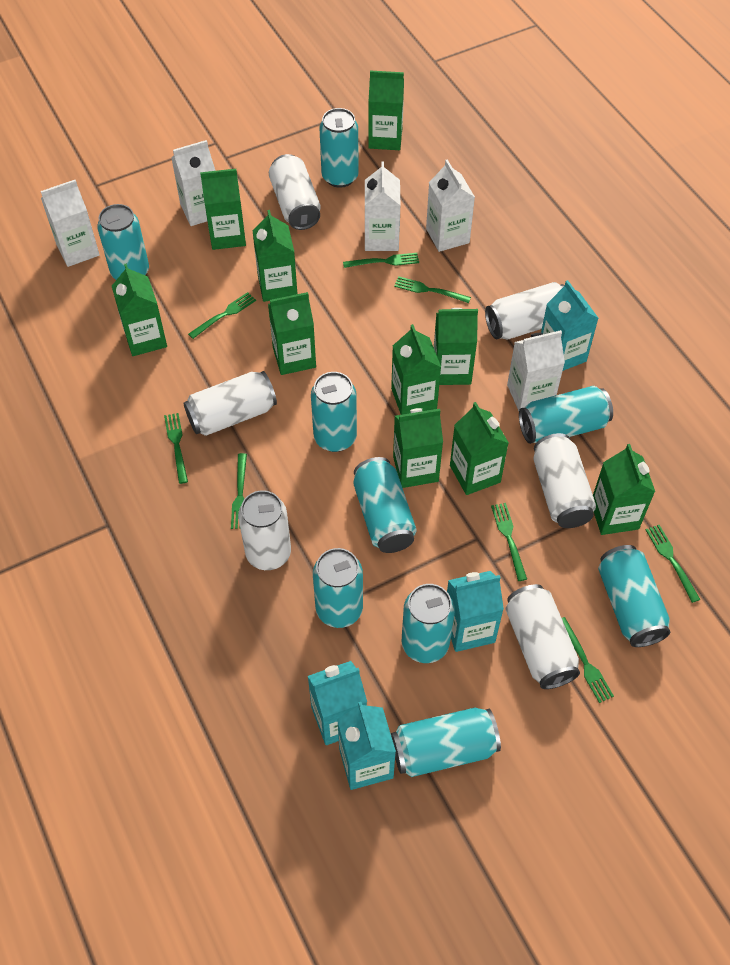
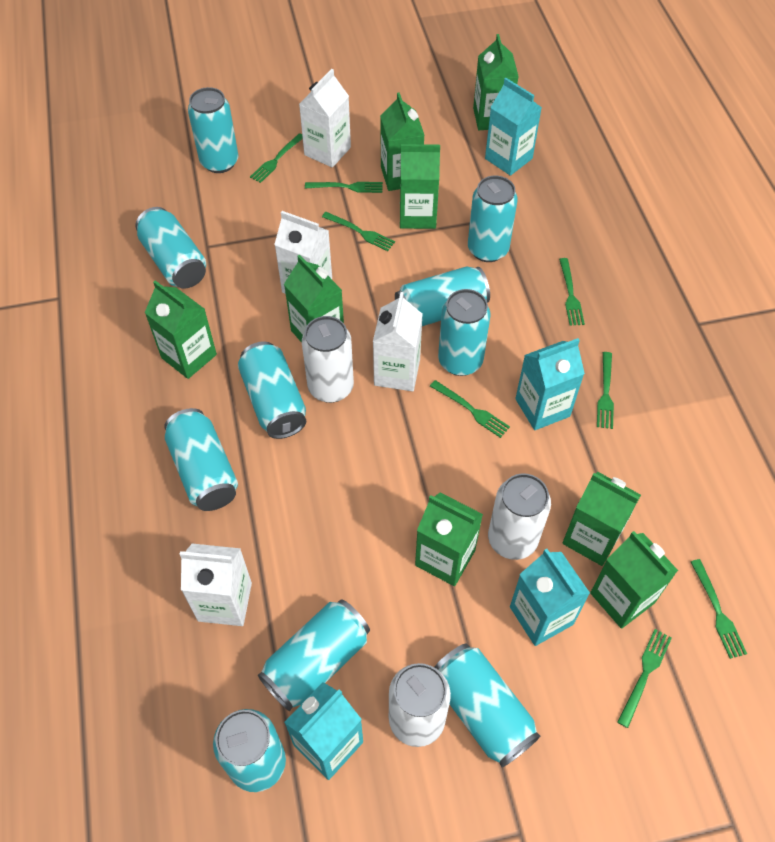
green carton: 10 -> 8
turquoise can: 9 -> 10
white can: 6 -> 3
white carton: 5 -> 4

